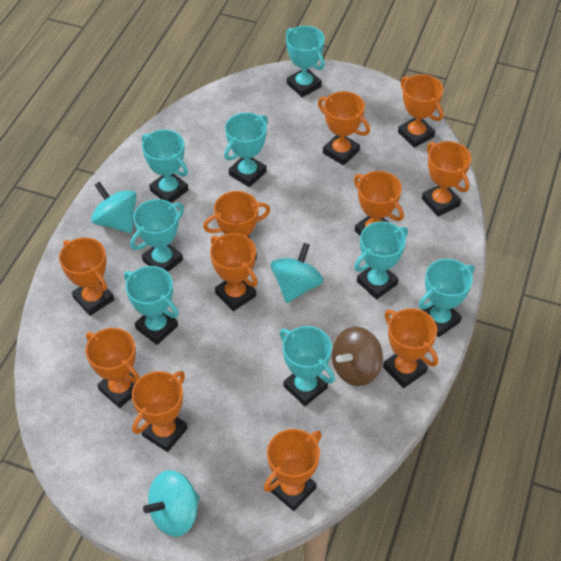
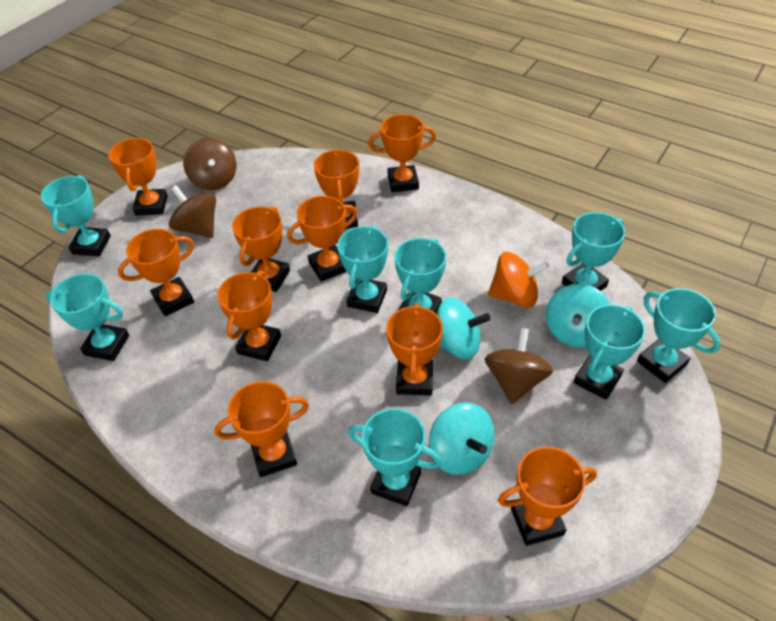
brown spinning top: 1 -> 3
orange spinning top: 0 -> 1
orange trophy: 11 -> 10

